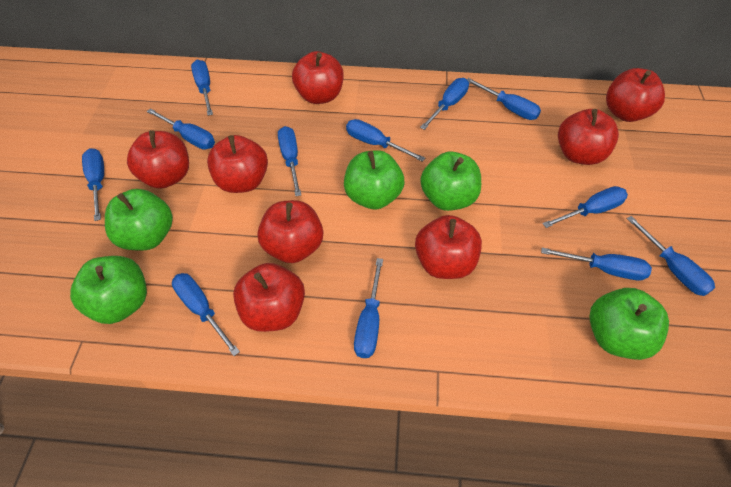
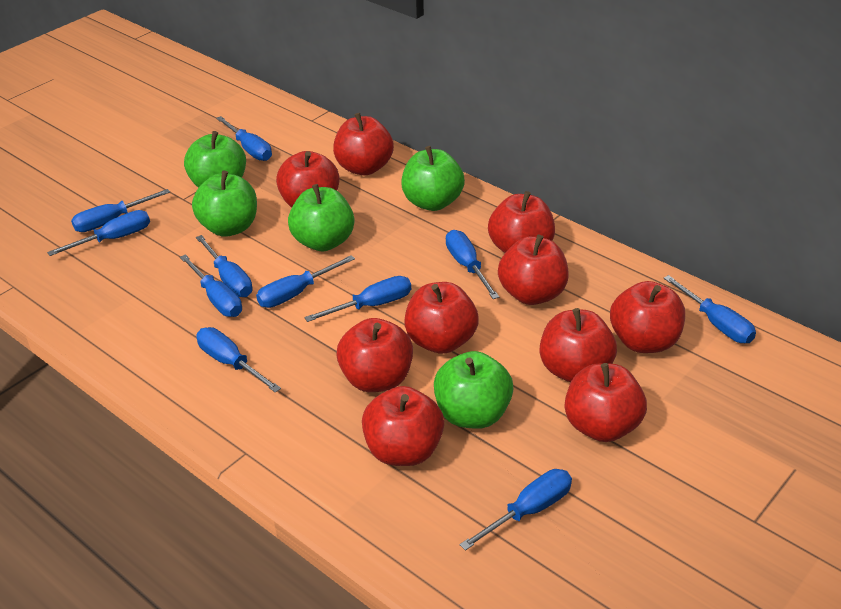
blue screwdriver: 12 -> 11
red apple: 8 -> 10

